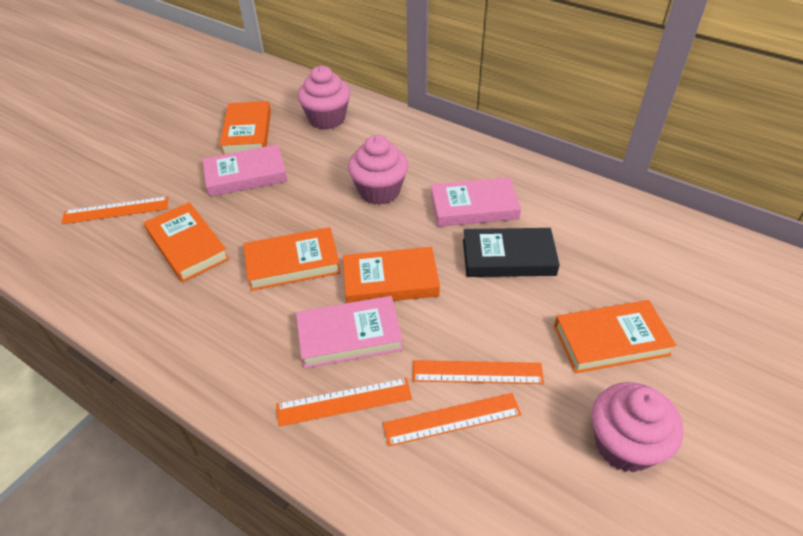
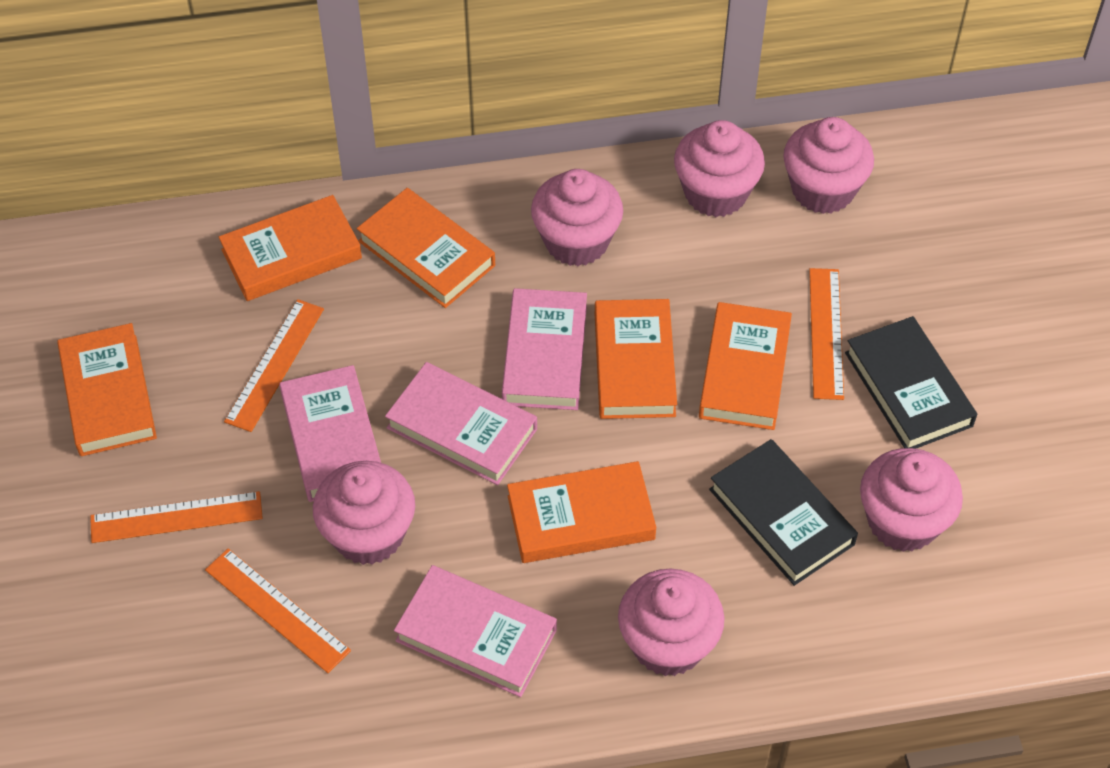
black book: 1 -> 2
orange book: 5 -> 6
pink book: 3 -> 4
pink cupcake: 3 -> 6

